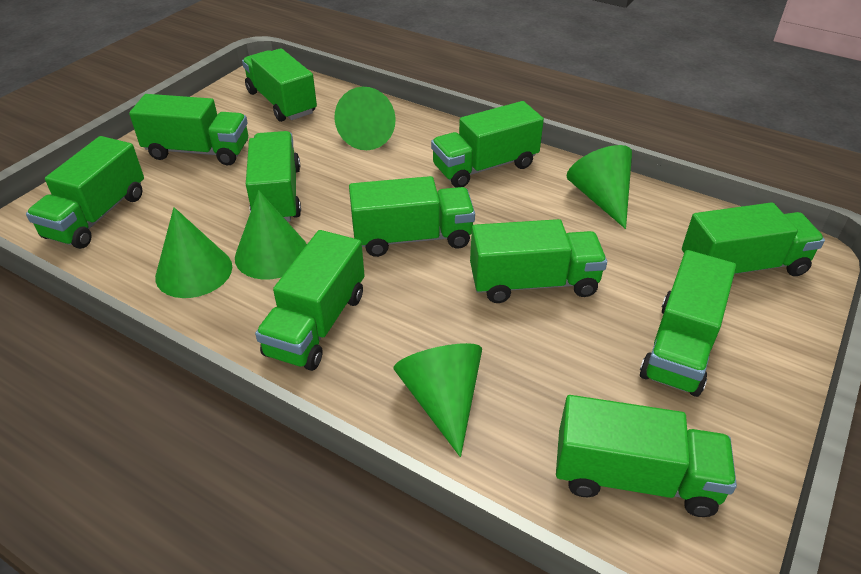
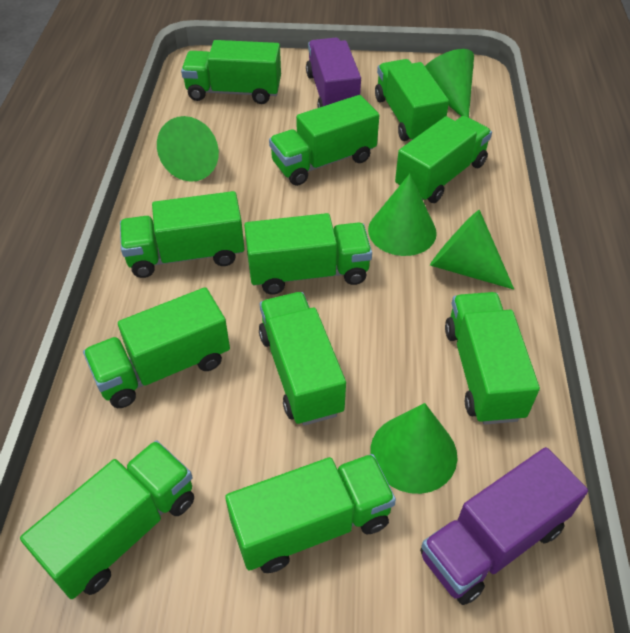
purple truck: 0 -> 2

